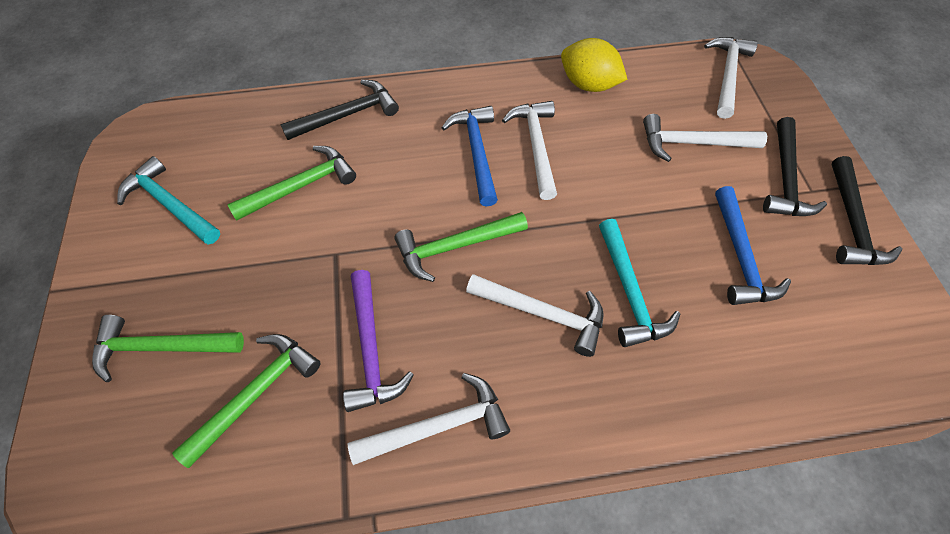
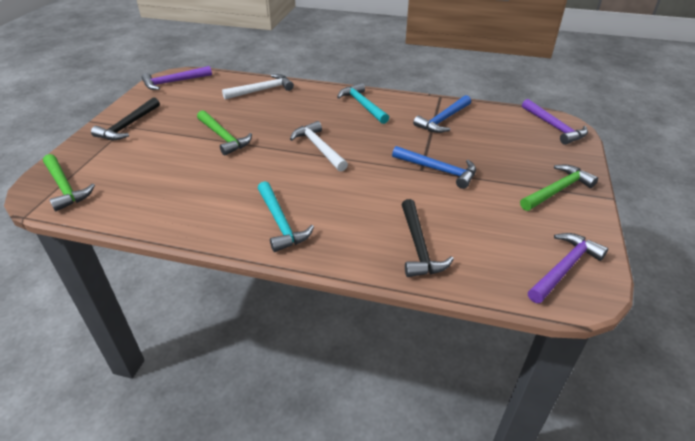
black hammer: 3 -> 2
green hammer: 4 -> 3
purple hammer: 1 -> 3
white hammer: 5 -> 2
yellow lemon: 1 -> 0

